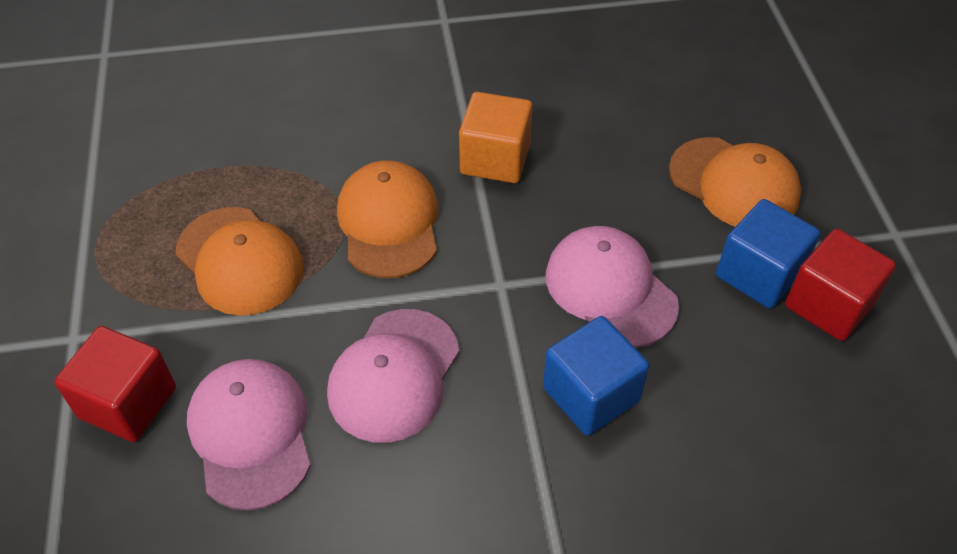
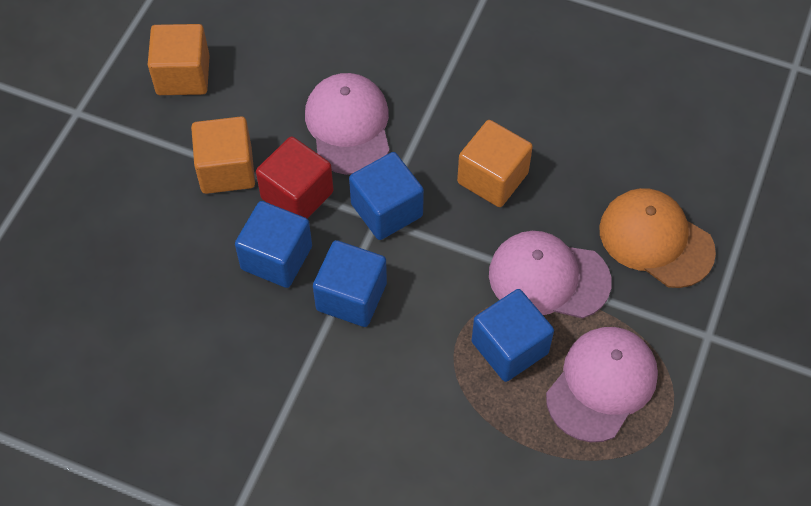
blue cube: 2 -> 4
orange cap: 3 -> 1
orange cube: 1 -> 3
red cube: 2 -> 1

